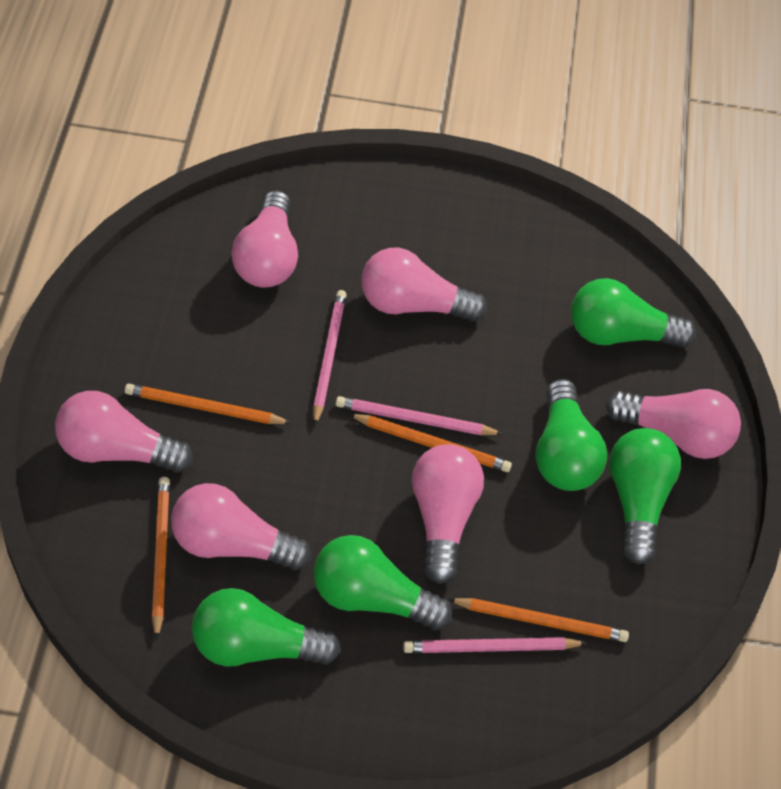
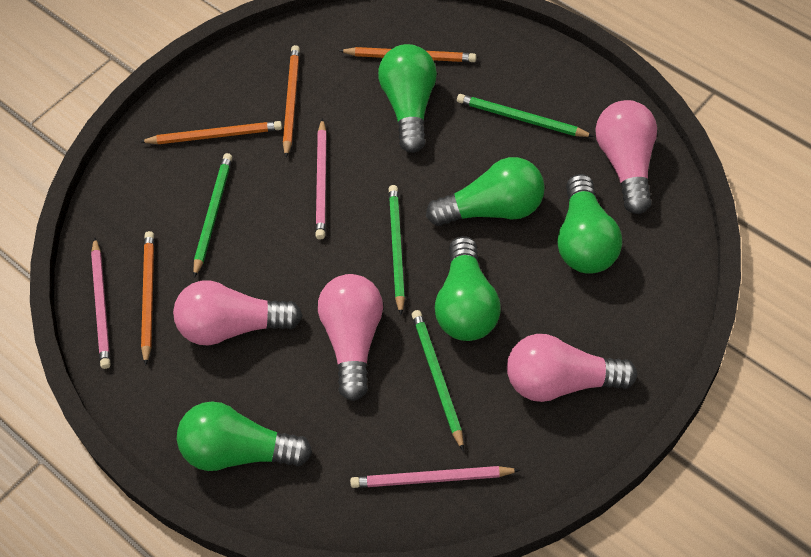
green pencil: 0 -> 4
pink light bulb: 6 -> 4

